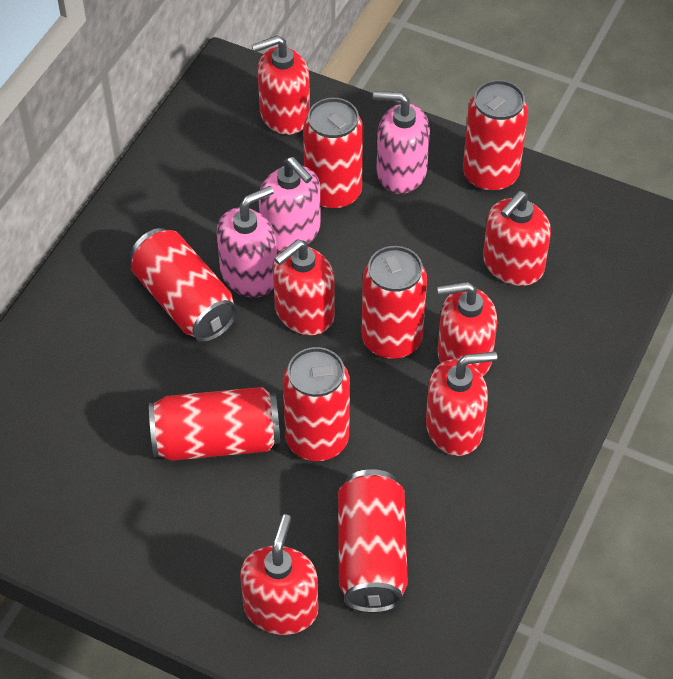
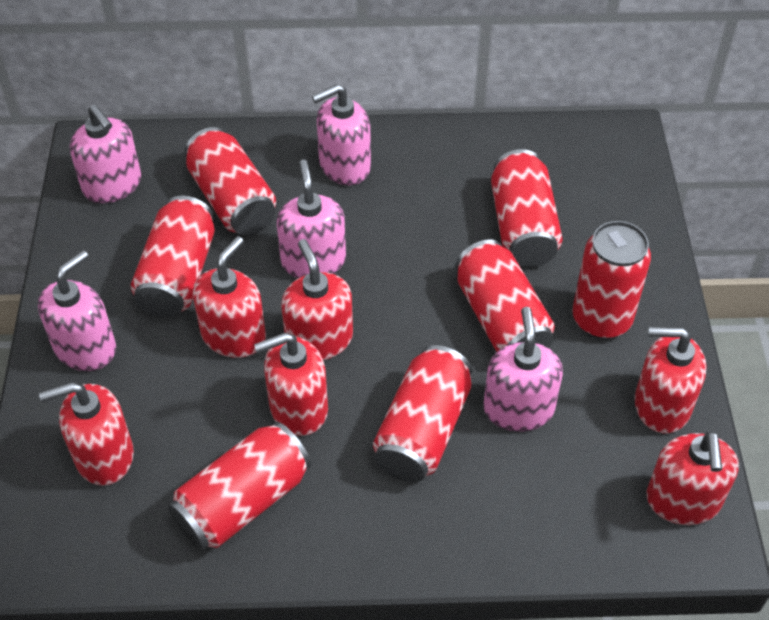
pink soap dispenser: 3 -> 5

